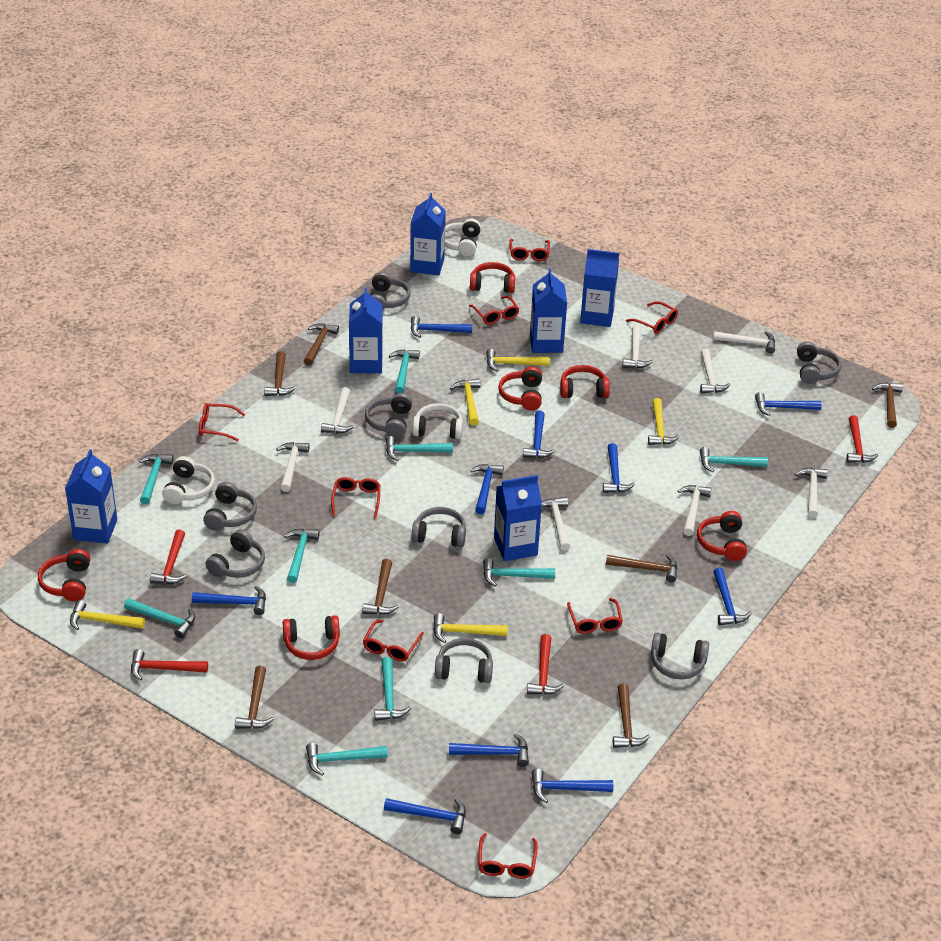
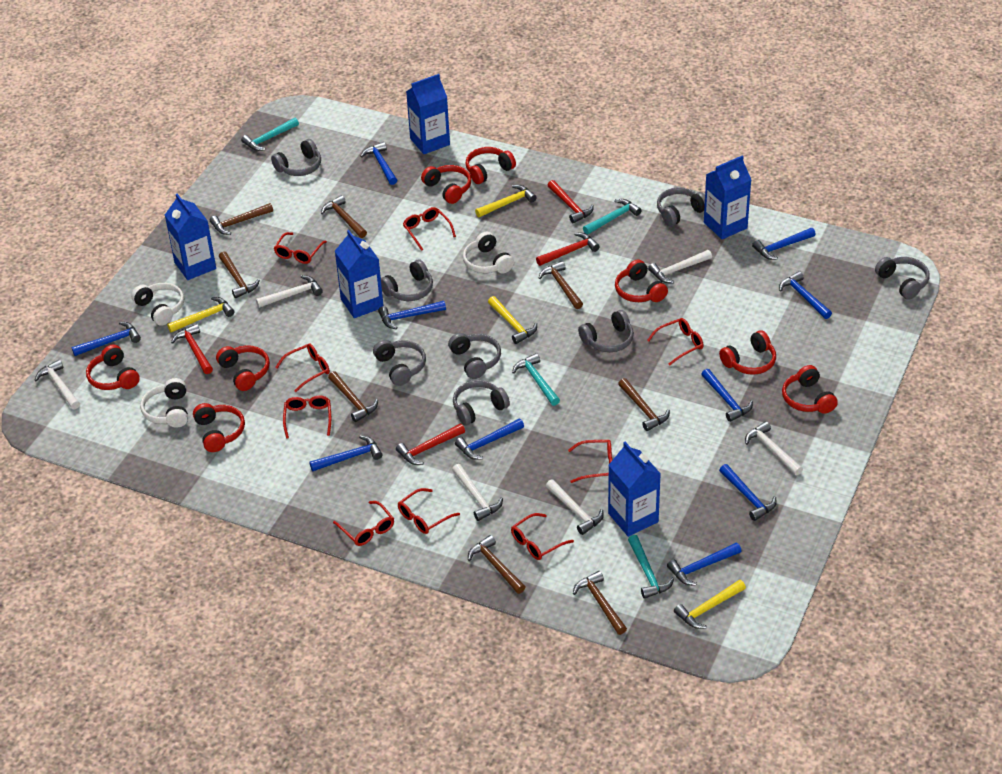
blue carton: 6 -> 5
brown hammer: 7 -> 8
red glasses: 8 -> 9
red headphones: 6 -> 8
turquoise hammer: 9 -> 4
white hammer: 8 -> 6
yellow hammer: 5 -> 4

